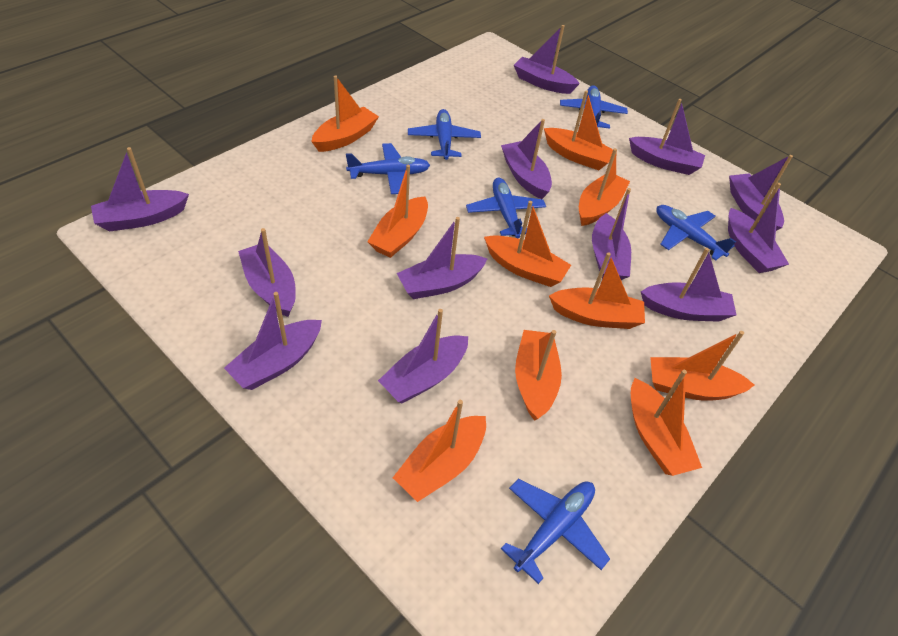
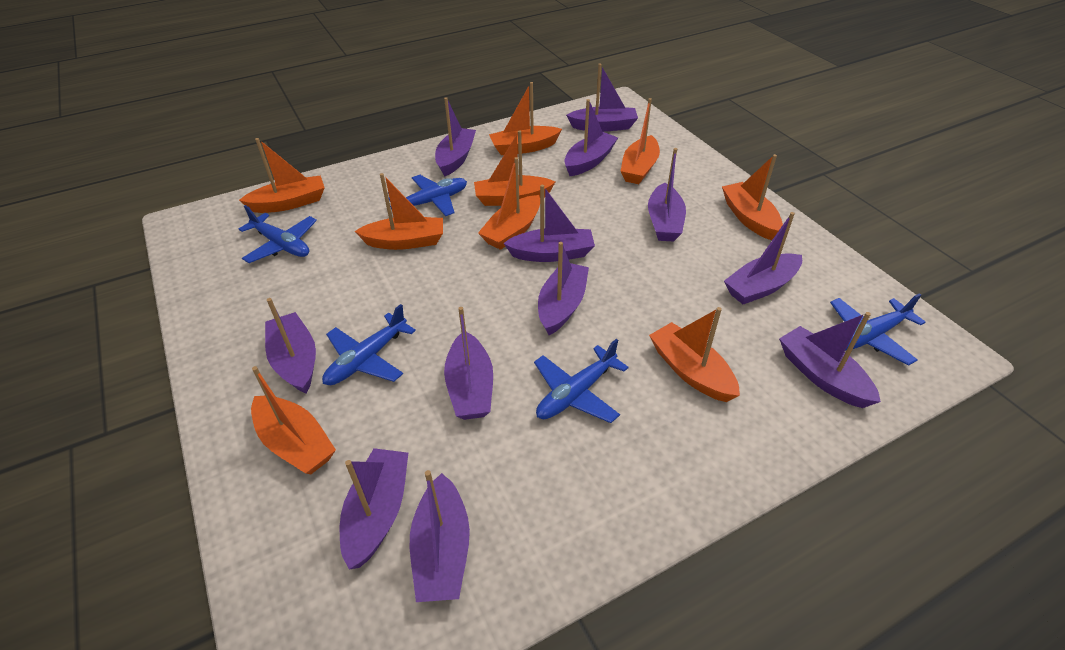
blue plane: 6 -> 5
orange boat: 10 -> 9

